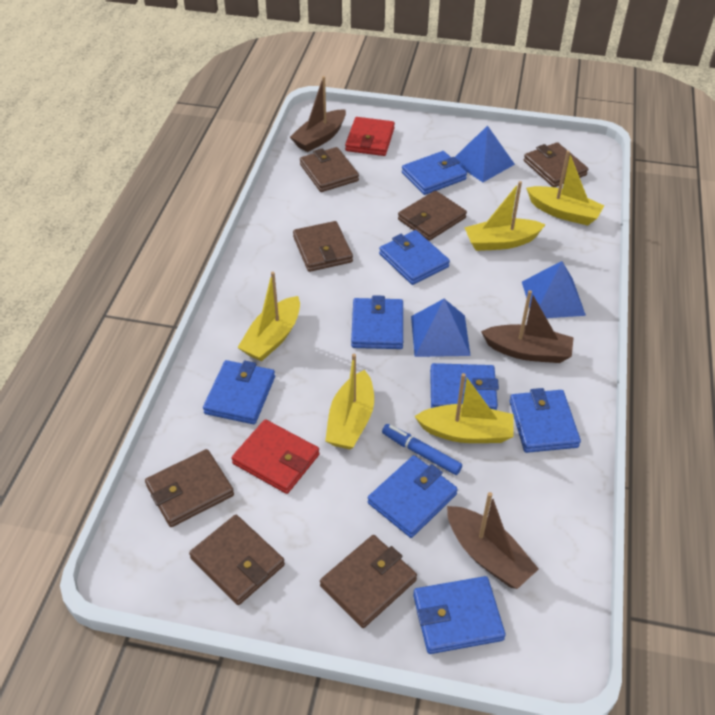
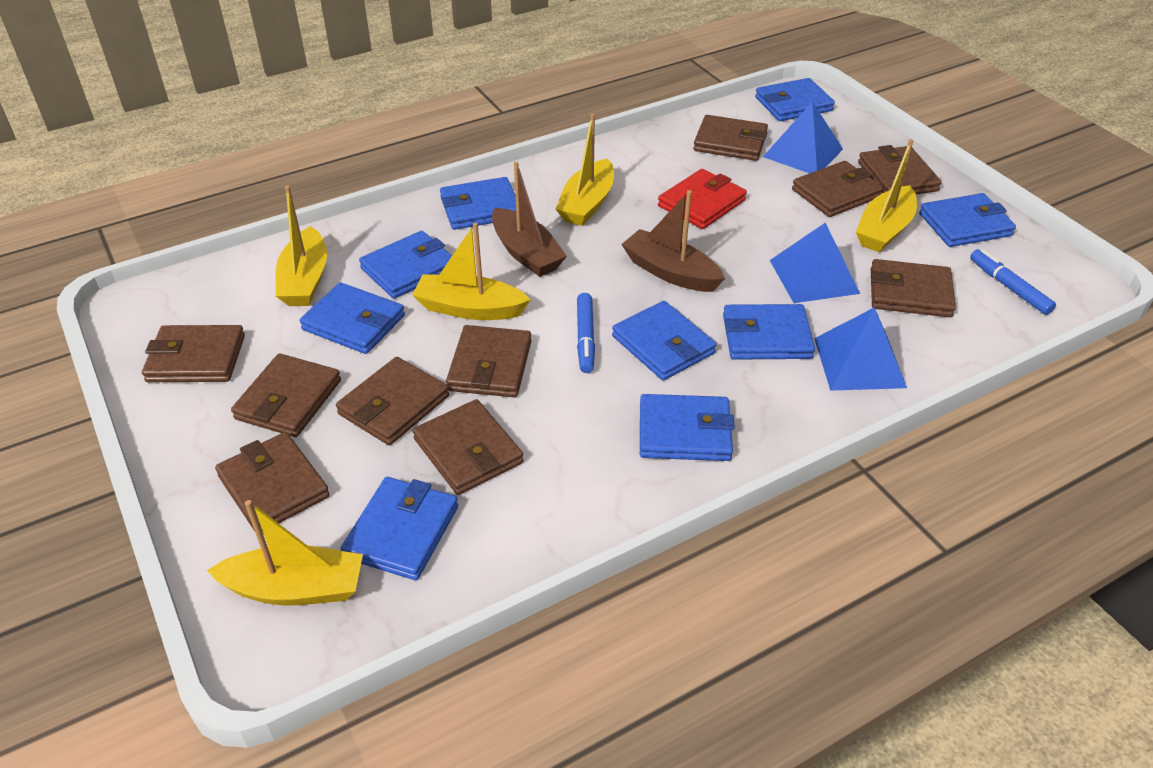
blue marker: 1 -> 2
blue wallet: 8 -> 9
brown boat: 3 -> 2
brown wallet: 7 -> 10
red wallet: 2 -> 1

